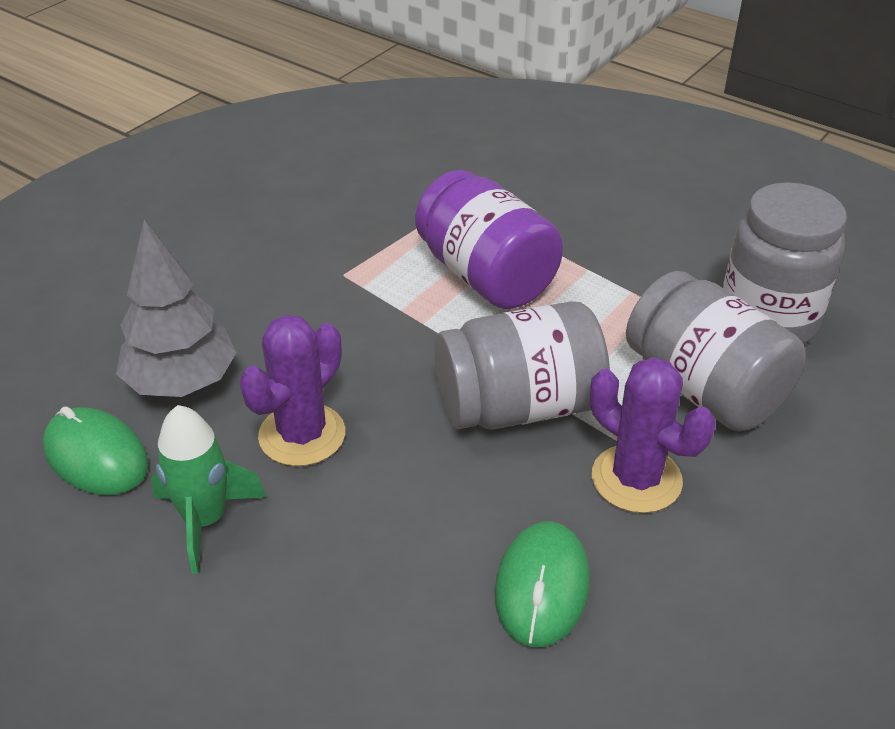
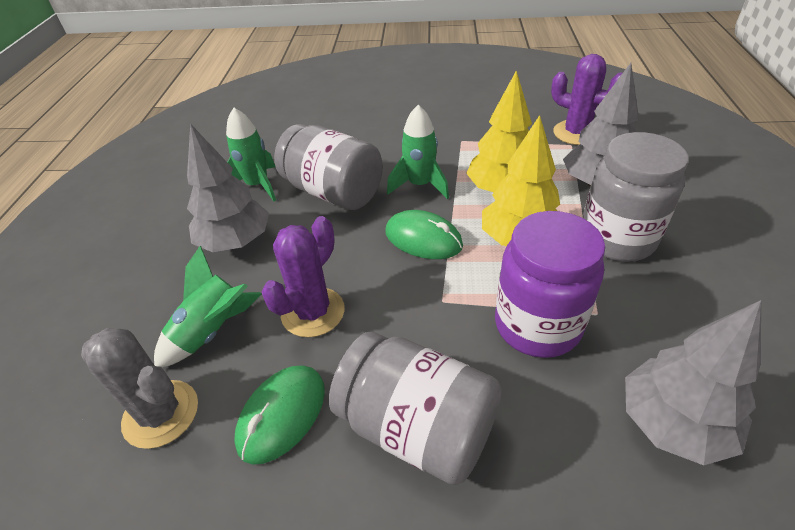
green rocket: 1 -> 3
grey cactus: 0 -> 1
grey tree: 1 -> 3
yellow tree: 0 -> 2

